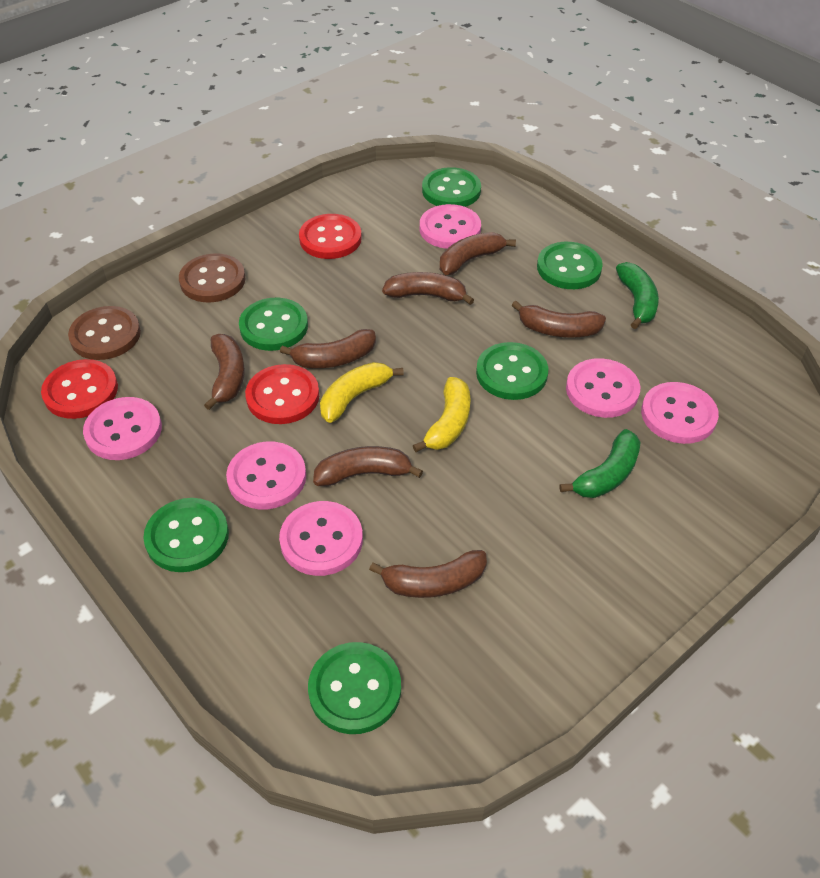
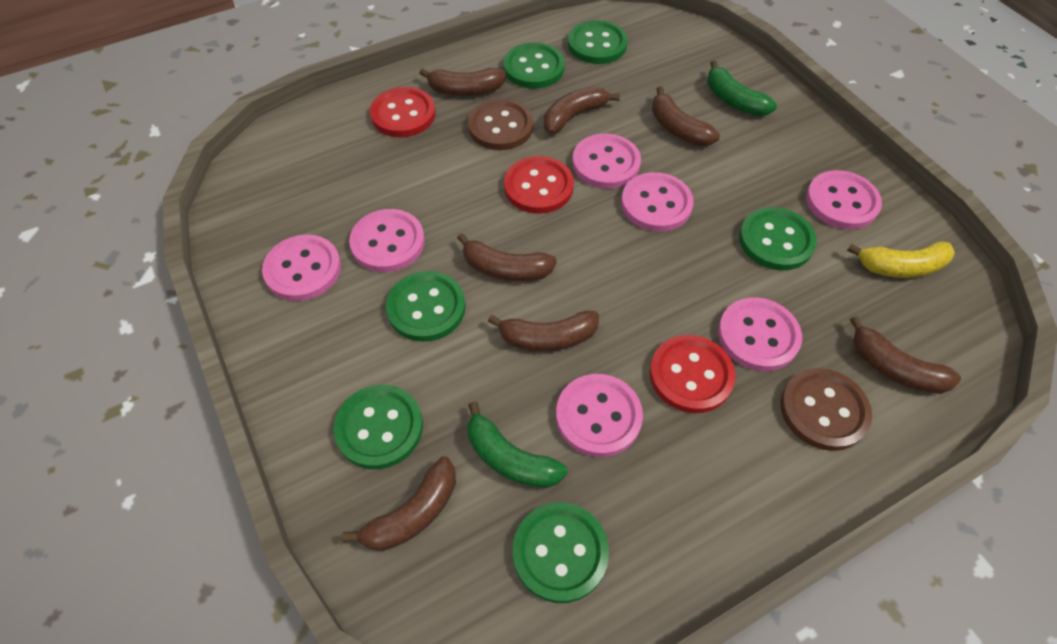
pink button: 6 -> 7
yellow banana: 2 -> 1

